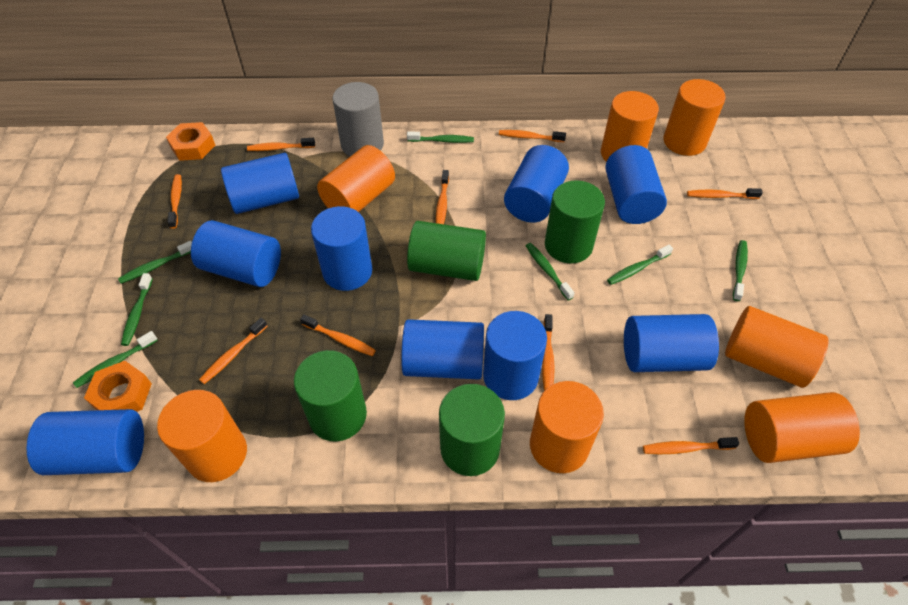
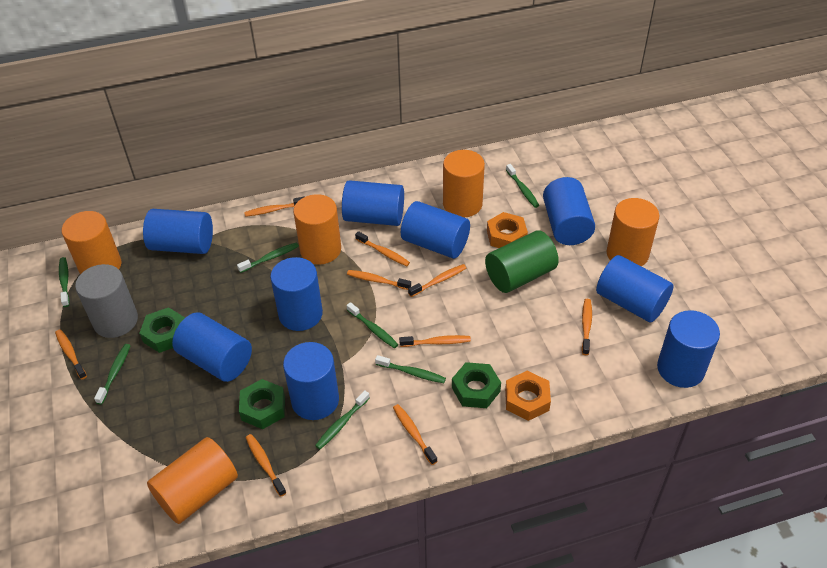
green cylinder: 4 -> 1
green nut: 0 -> 3
orange cylinder: 7 -> 5

